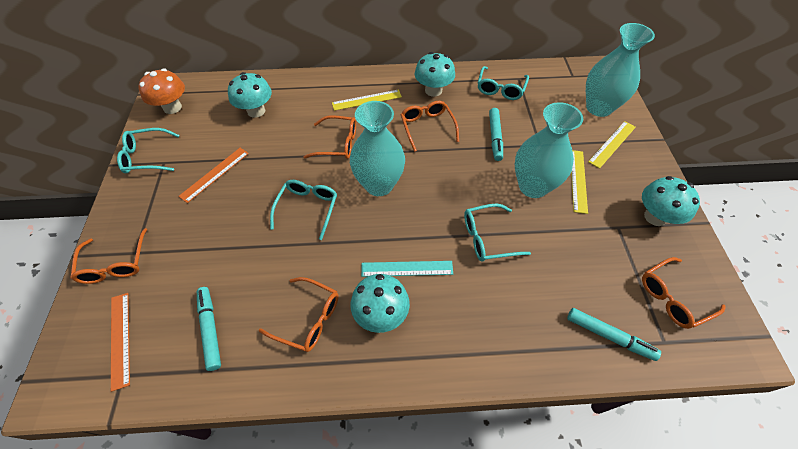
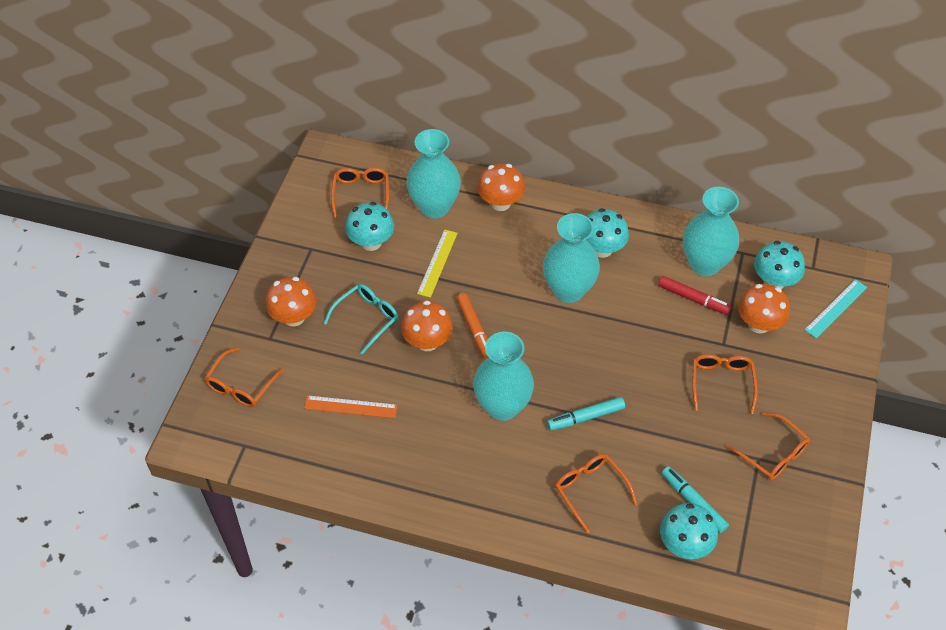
orange marker: 0 -> 1
orange mushroom: 1 -> 4
orange ruler: 2 -> 1
red marker: 0 -> 1
turquoise glasses: 4 -> 1
turquoise marker: 3 -> 2
turquoise vase: 3 -> 4
yellow ruler: 3 -> 1

